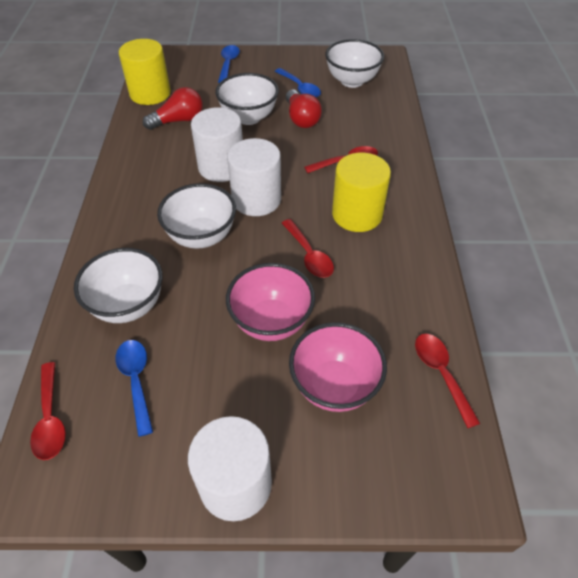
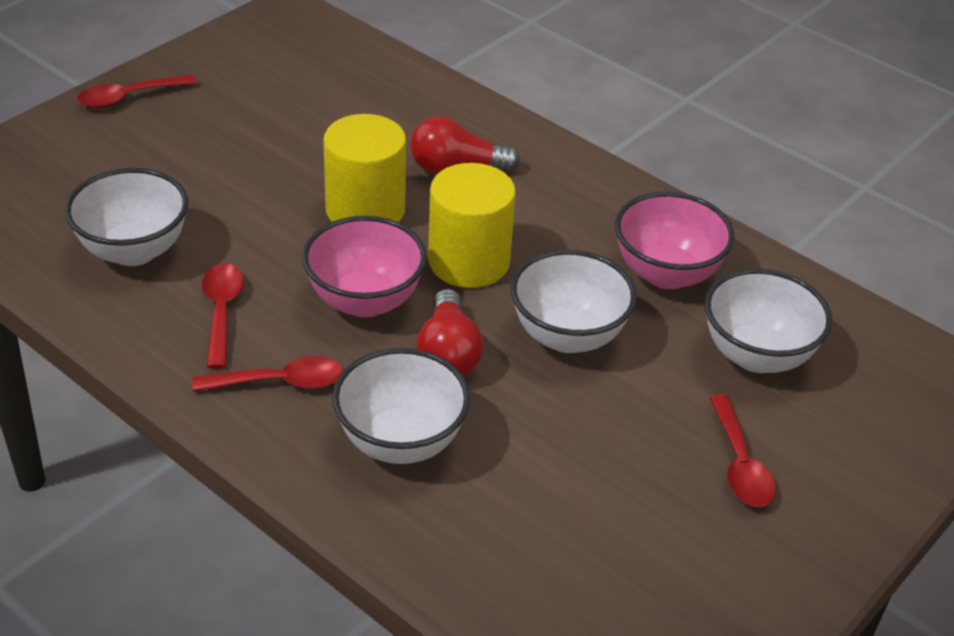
blue spoon: 3 -> 0
white cylinder: 3 -> 0

